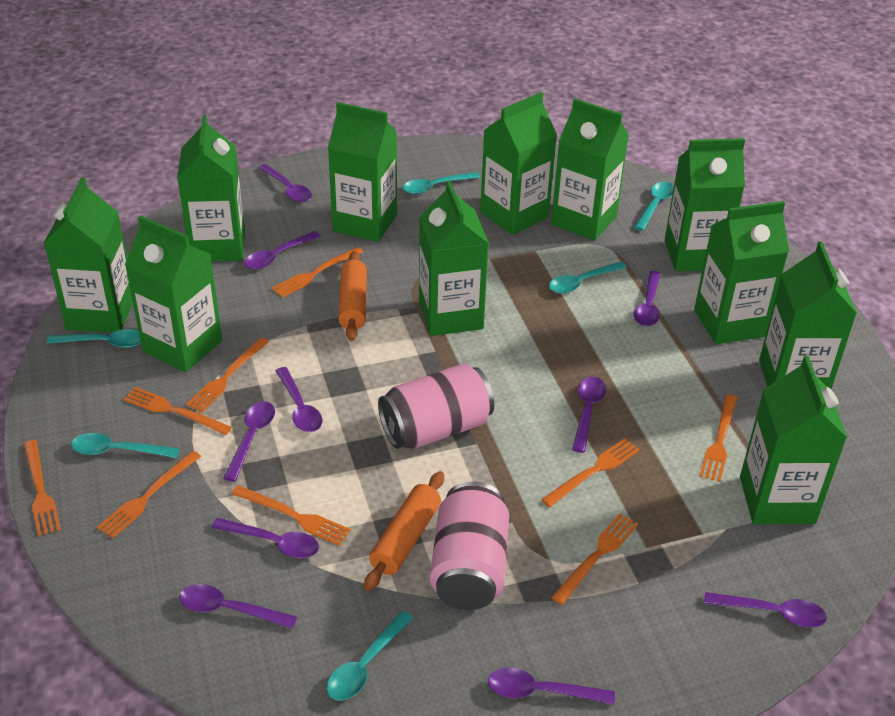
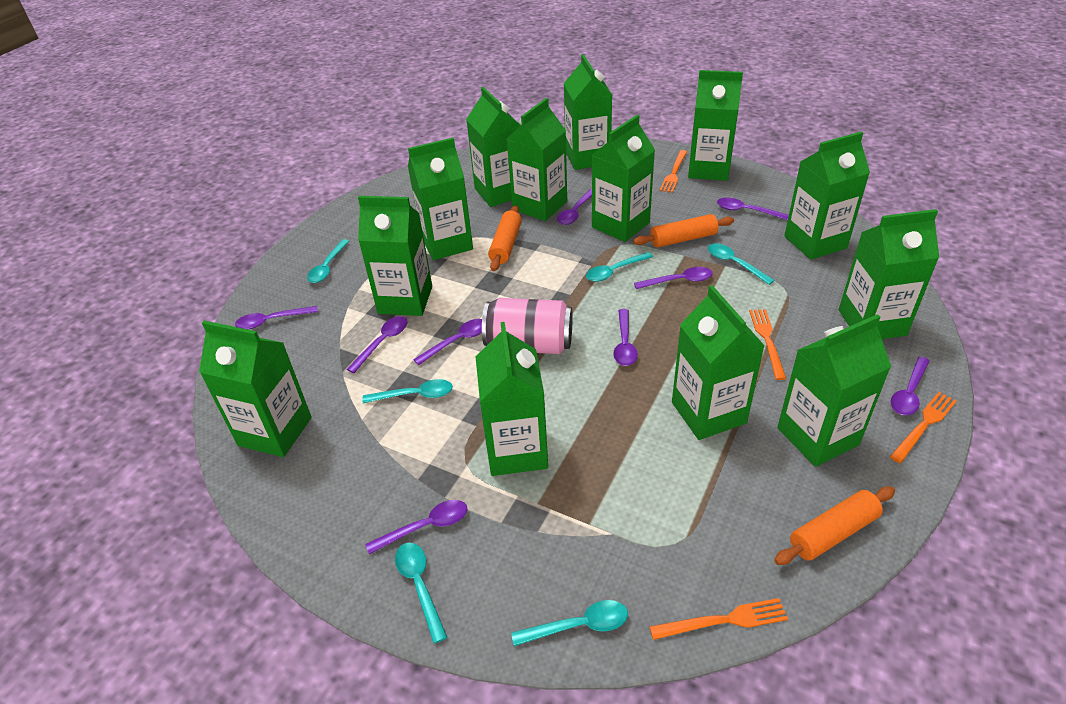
green carton: 11 -> 13
orange fork: 9 -> 4
orange rolling pin: 2 -> 3
pink can: 2 -> 1
purple spoon: 10 -> 9

